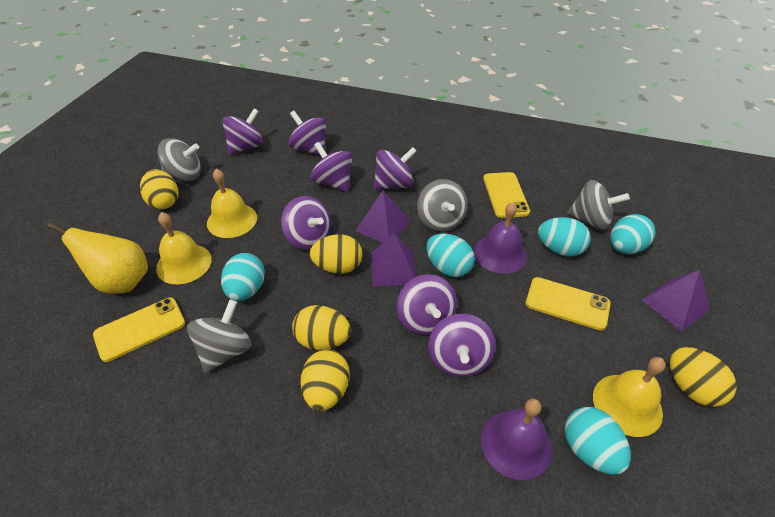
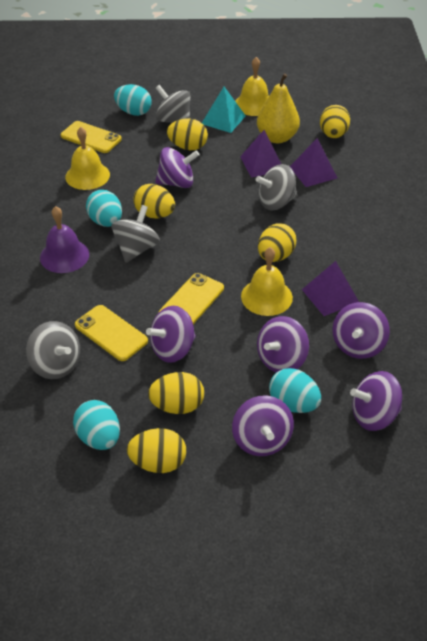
purple bell: 2 -> 1
purple spinning top: 7 -> 6
turquoise egg: 5 -> 4
turquoise pyramid: 0 -> 1
yellow egg: 5 -> 6

